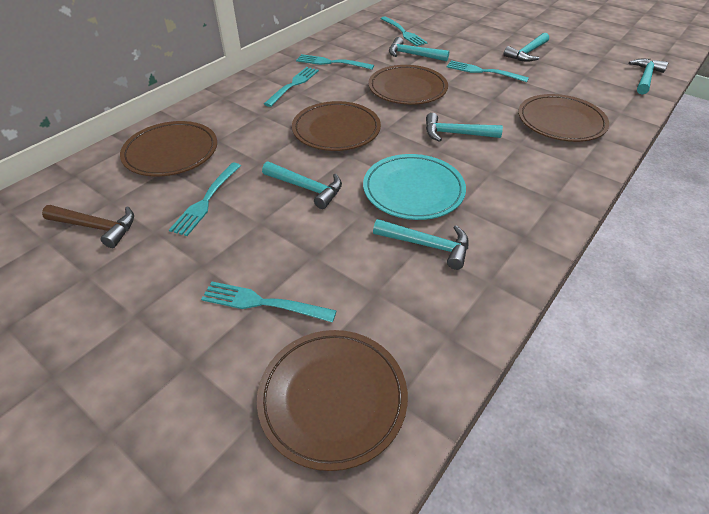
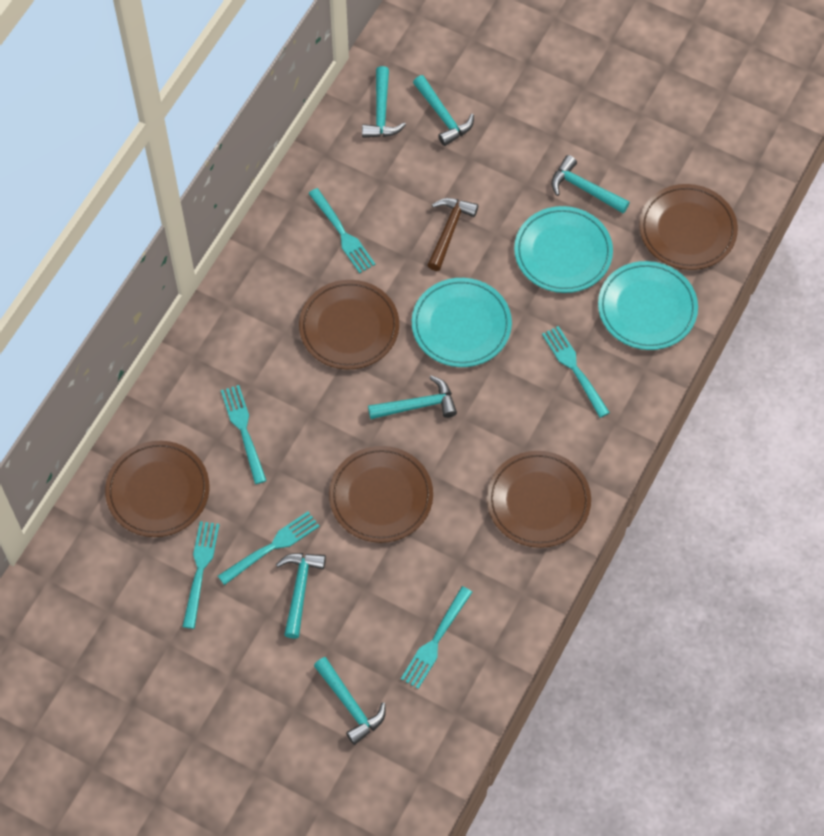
turquoise plate: 1 -> 3

